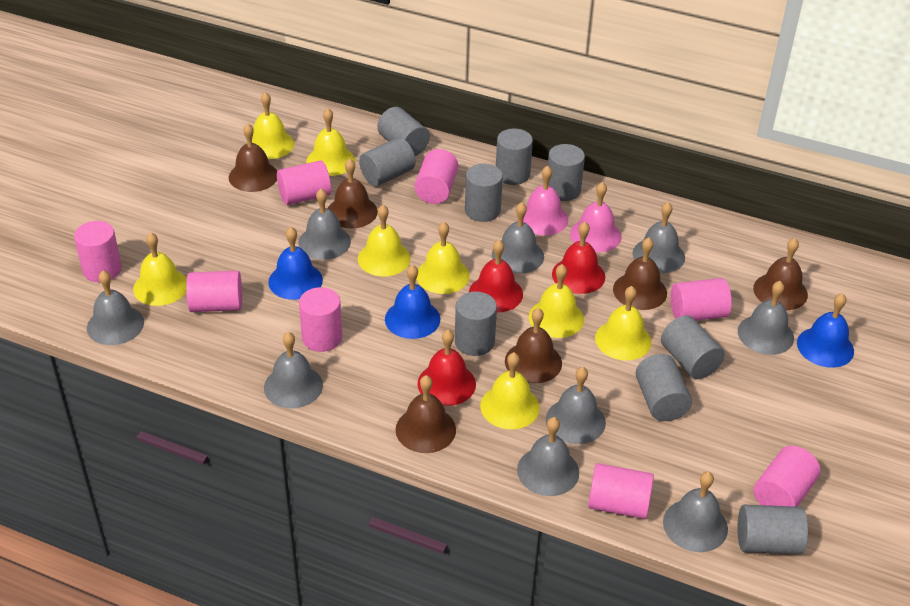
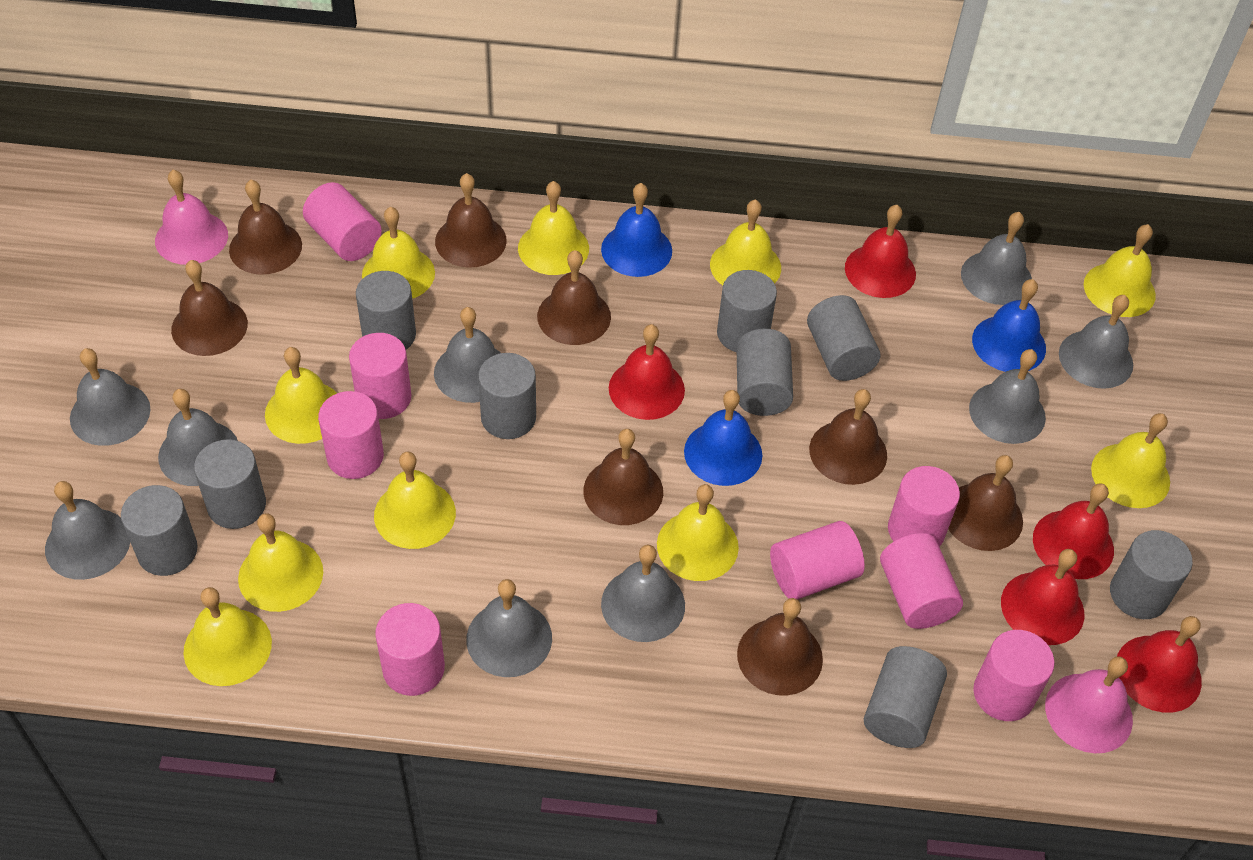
brown bell: 6 -> 8
red bell: 3 -> 5
yellow bell: 8 -> 10

